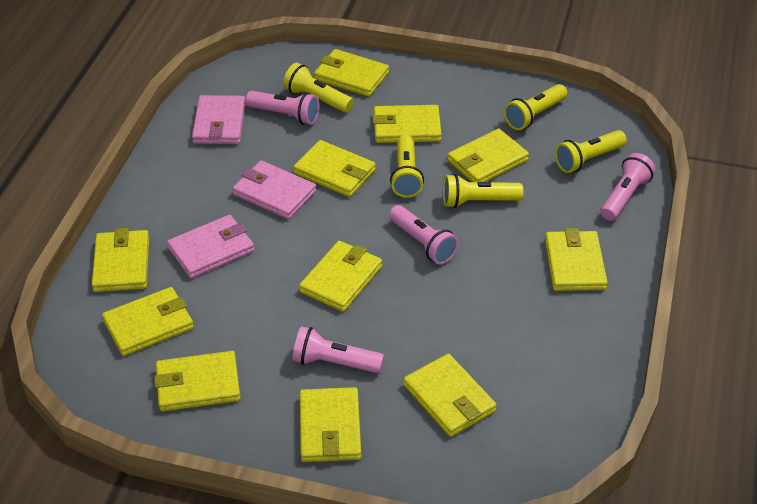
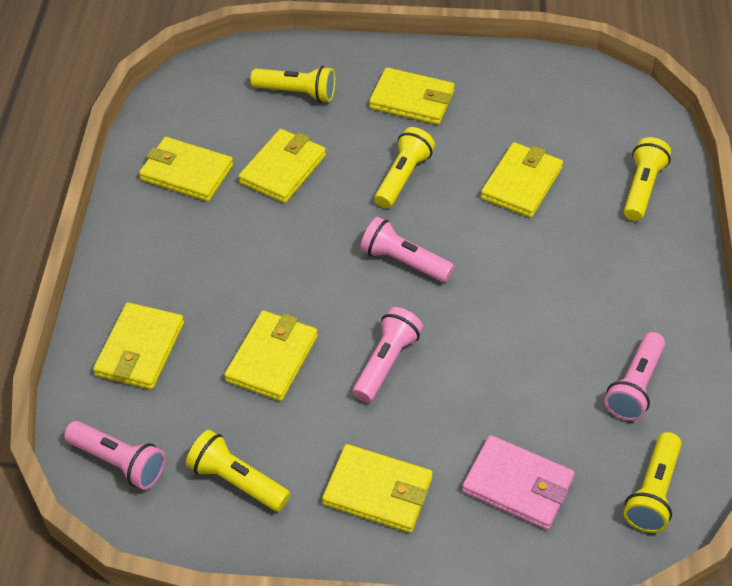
pink wallet: 3 -> 1
yellow wallet: 11 -> 7

